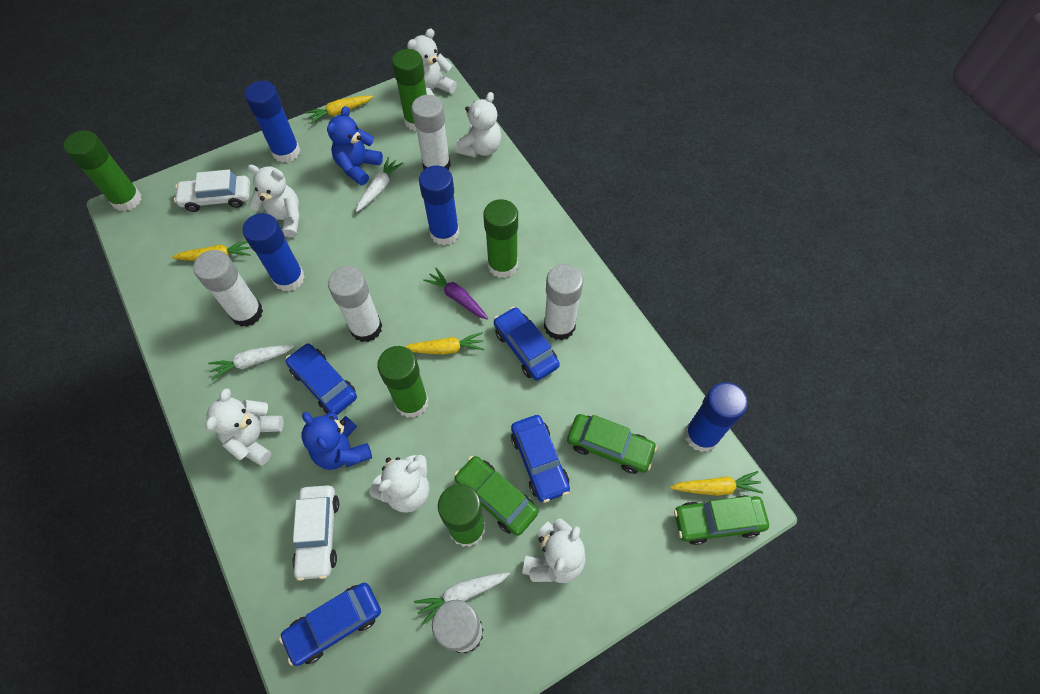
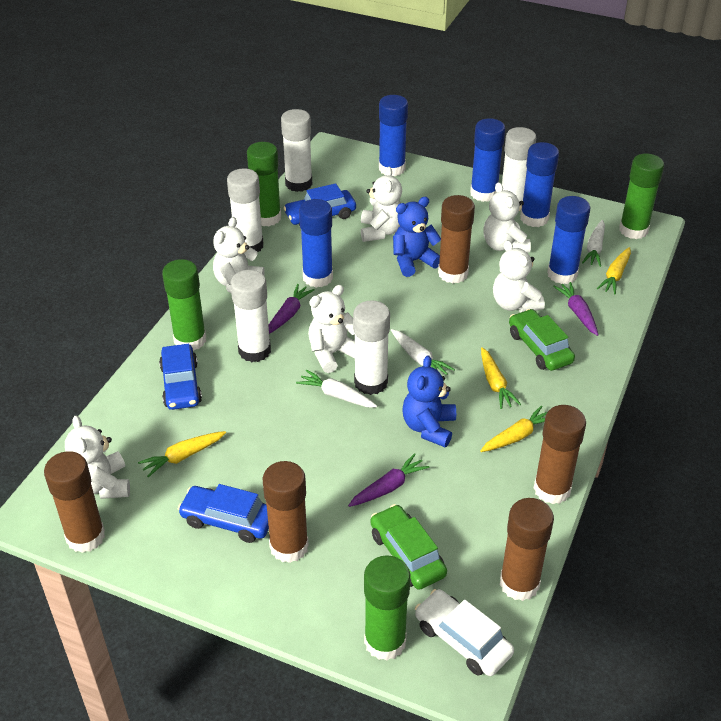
blue car: 4 -> 3
blue glue stick: 4 -> 5
brown glue stick: 0 -> 5
green car: 3 -> 2
green glue stick: 5 -> 4
purple carrot: 1 -> 3
white car: 2 -> 1

